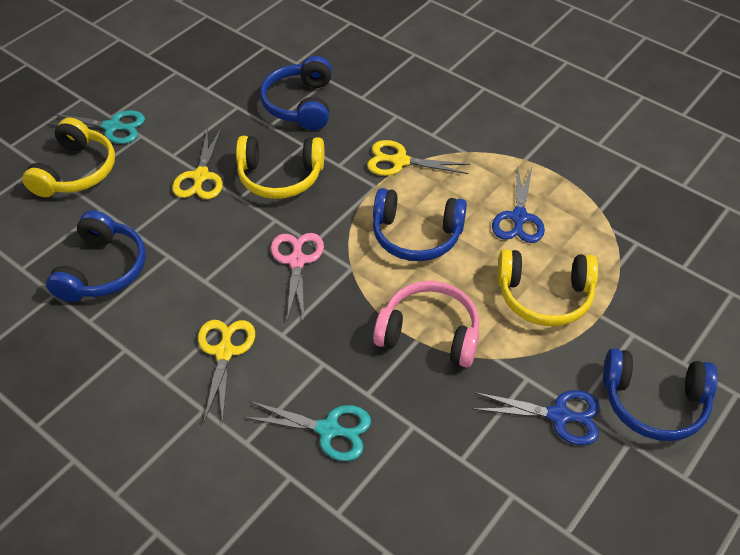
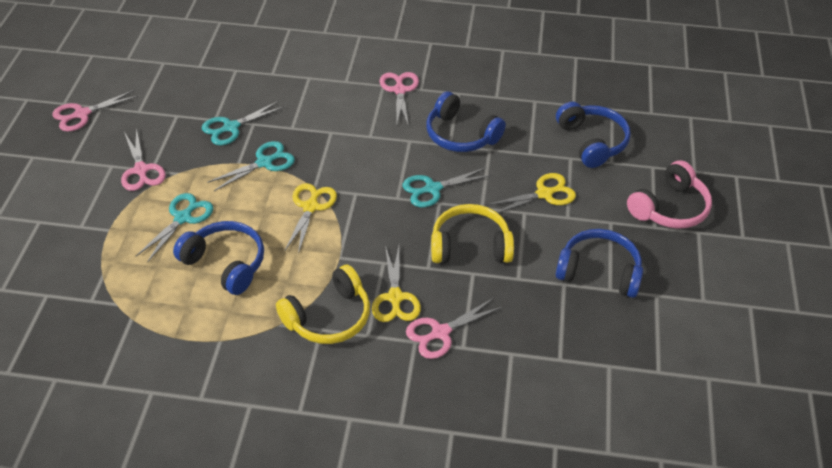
blue scissors: 2 -> 0
pink scissors: 1 -> 4
turquoise scissors: 2 -> 4
yellow headphones: 3 -> 2

